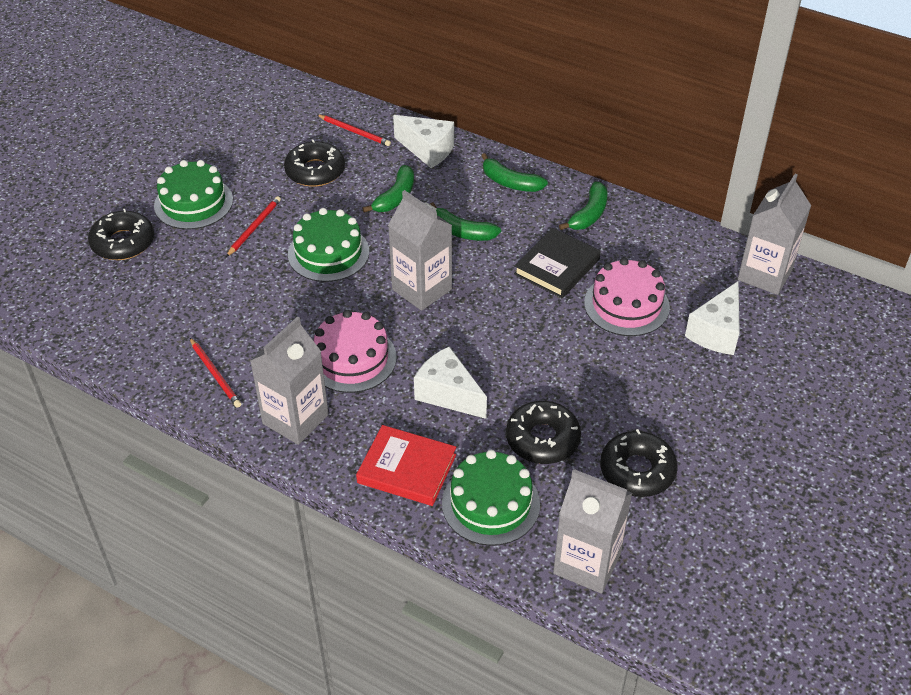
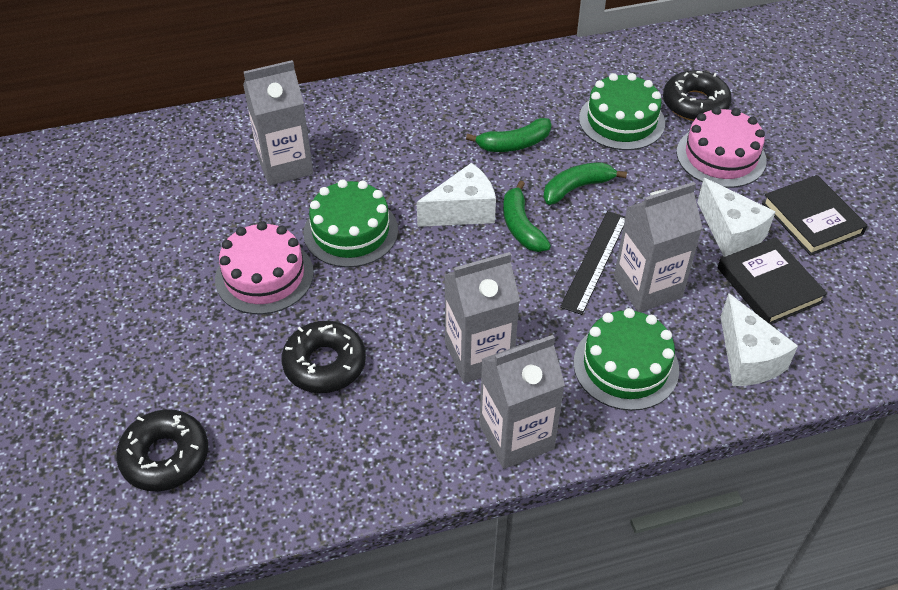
black book: 1 -> 2
black donut: 4 -> 3
black ruler: 0 -> 1
green banana: 4 -> 3
red book: 1 -> 0
red pencil: 3 -> 0

